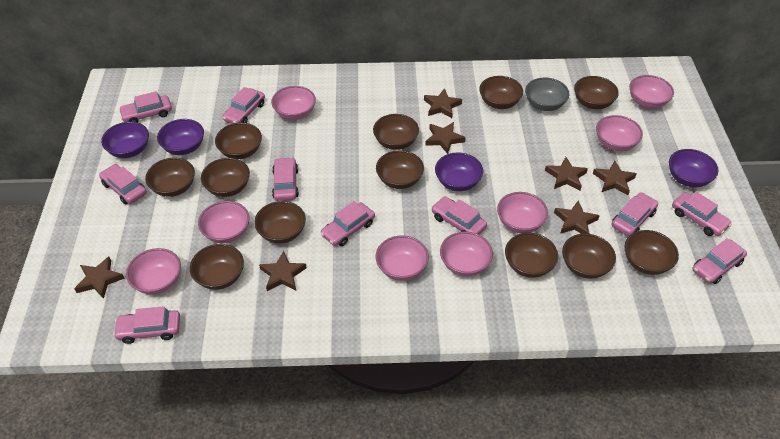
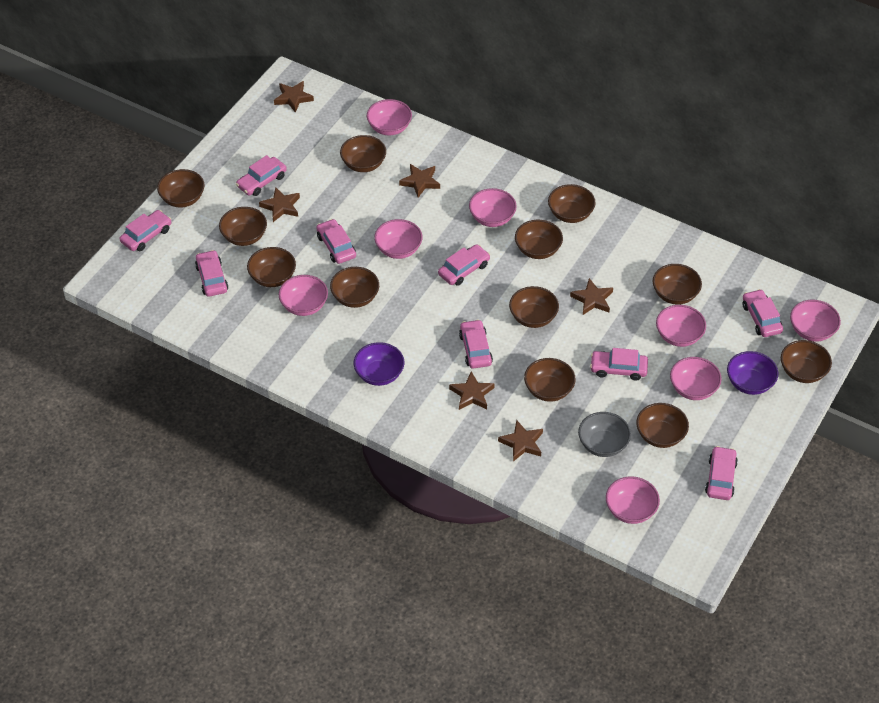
brown star: 7 -> 6
pink car: 10 -> 9
purple bowl: 4 -> 2

